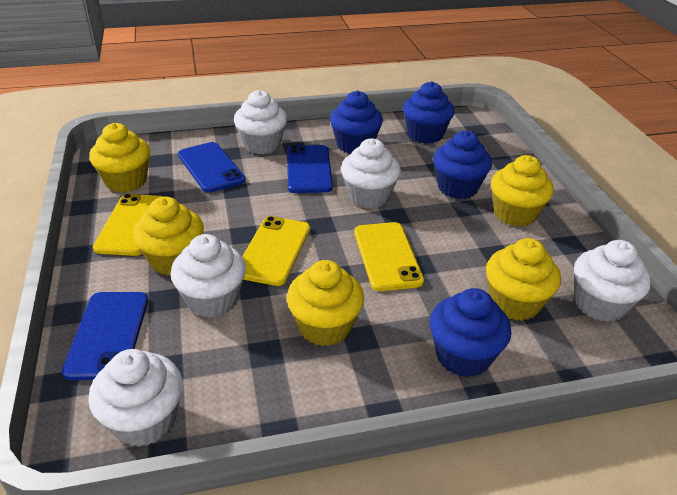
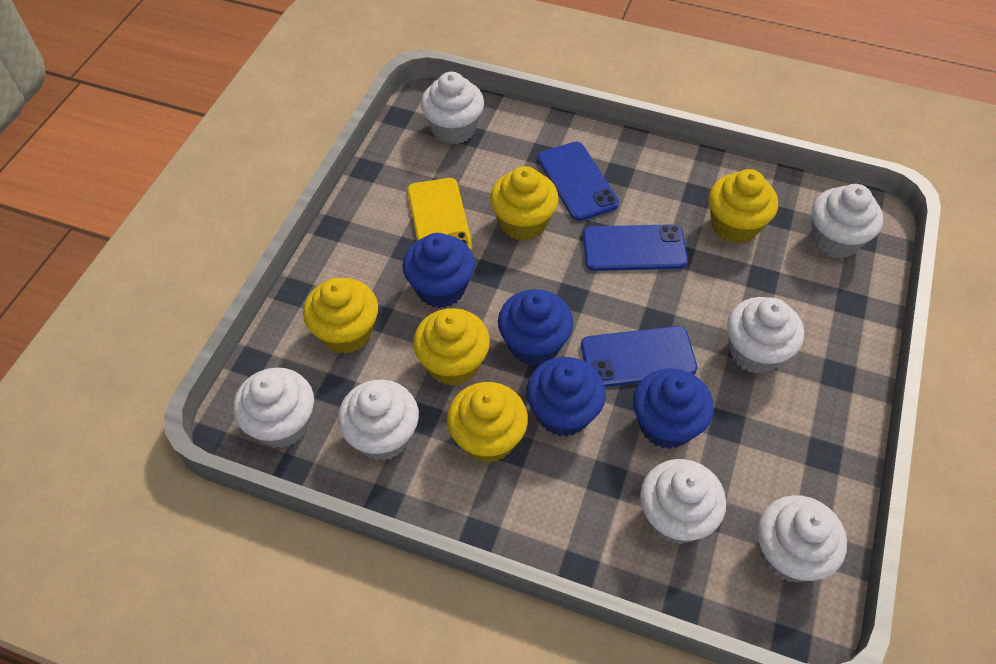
white cupcake: 5 -> 7
yellow phone: 3 -> 1

